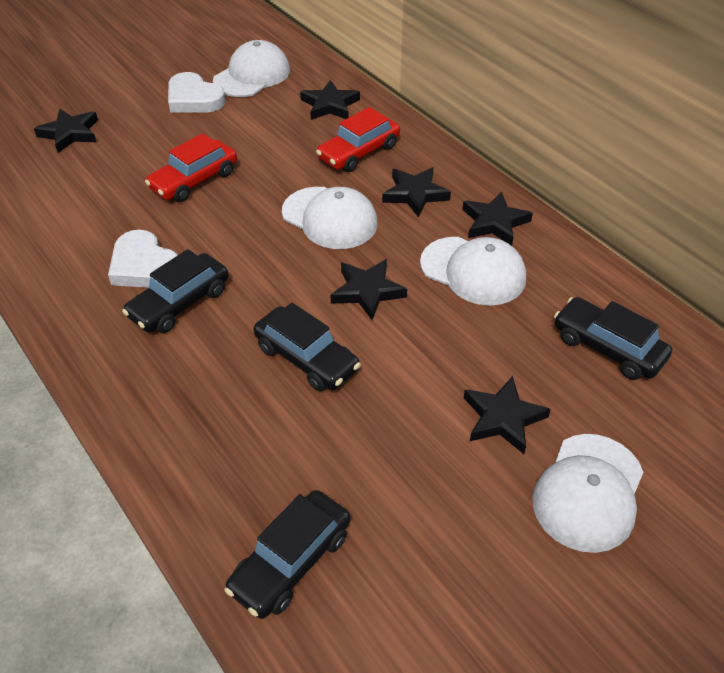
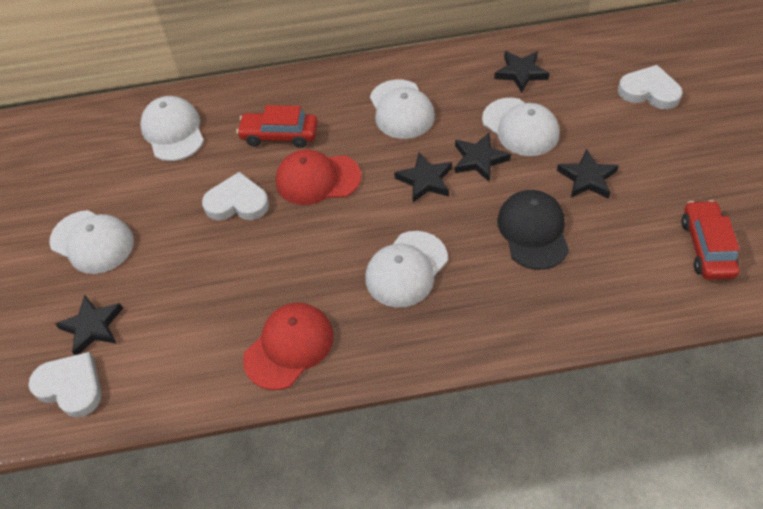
black cap: 0 -> 1
black car: 4 -> 0
black star: 6 -> 5
red cap: 0 -> 2
white cap: 4 -> 5
white heart: 2 -> 3

